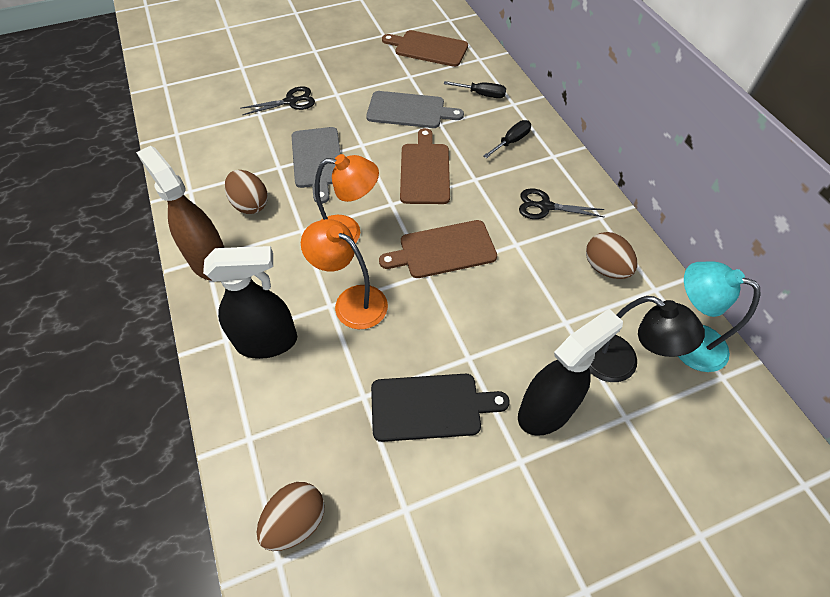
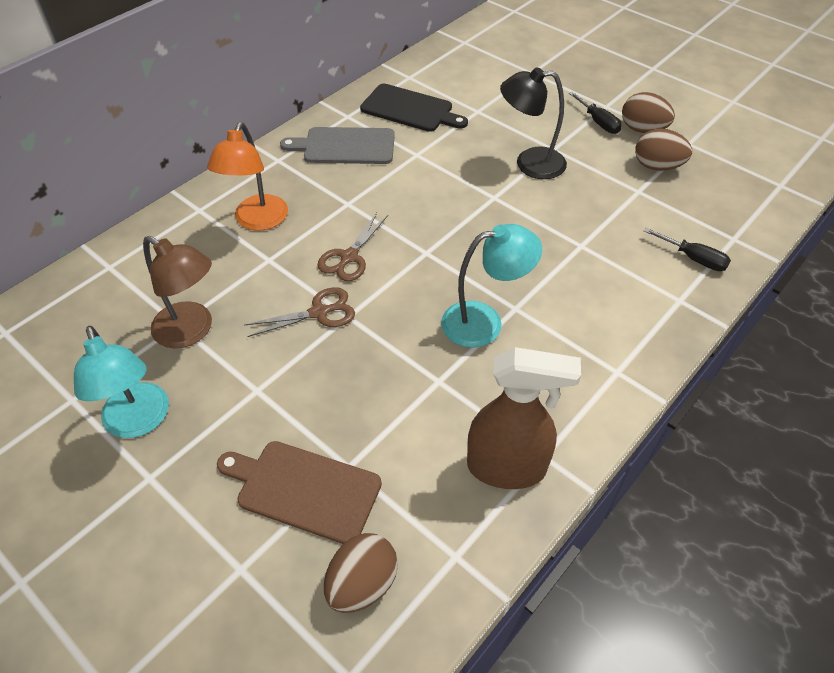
black scissors: 2 -> 0
black spray bottle: 2 -> 0
brown cutting board: 3 -> 1
brown lamp: 0 -> 1
brown scissors: 0 -> 2
grey cutting board: 2 -> 1
orange lamp: 2 -> 1
turquoise lamp: 1 -> 2

